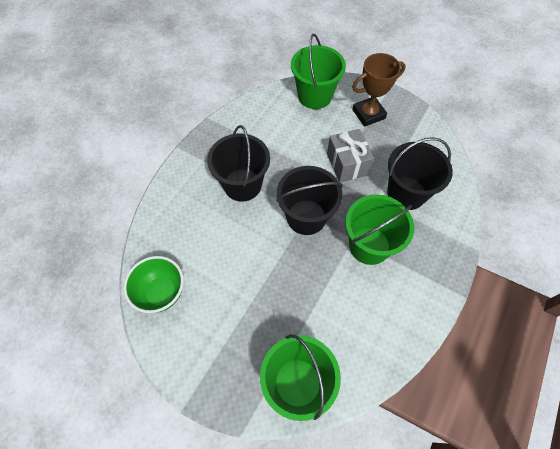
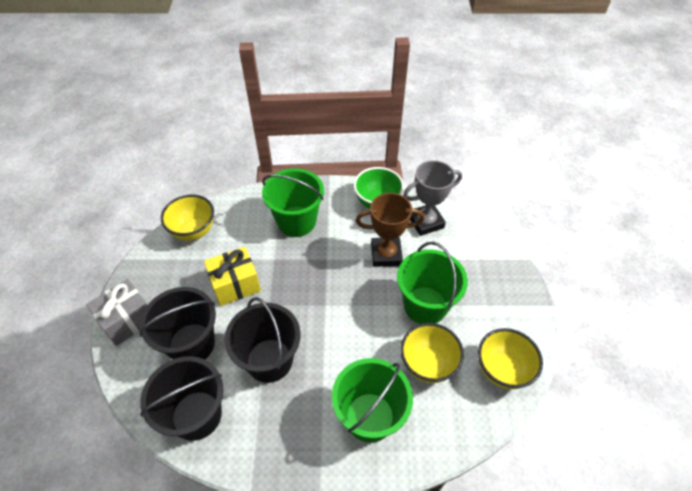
grey trophy: 0 -> 1
yellow bowl: 0 -> 3
yellow gift: 0 -> 1

